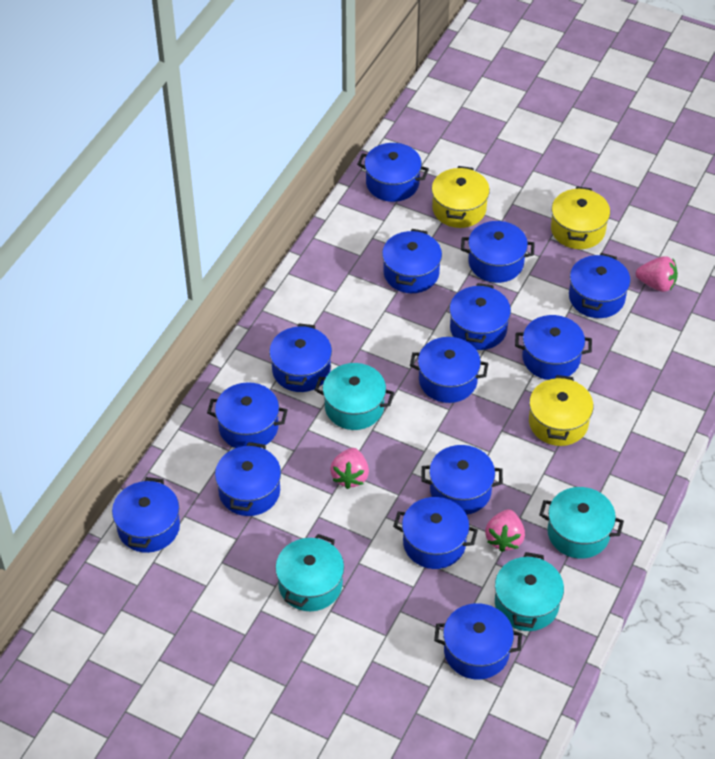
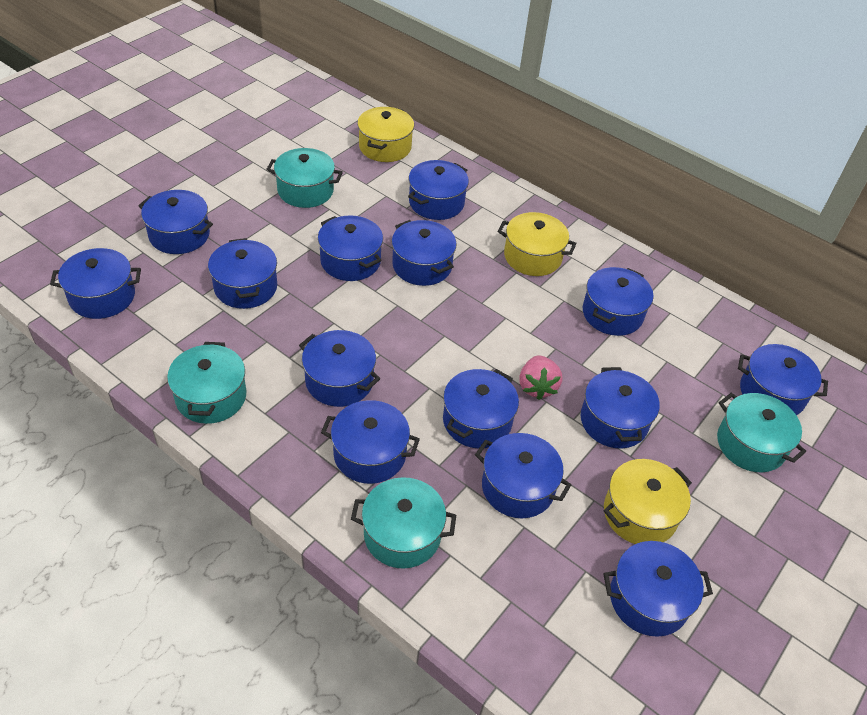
pink strawberry: 3 -> 1

